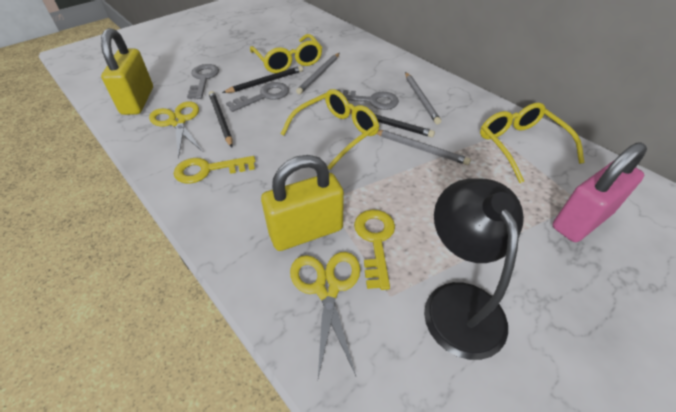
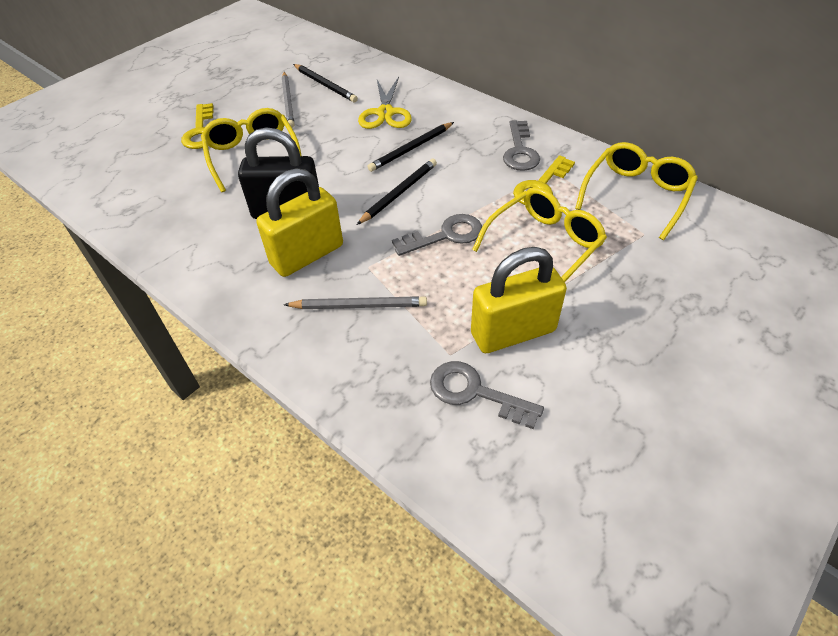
black lamp: 1 -> 0
black padlock: 0 -> 1
grey pencil: 3 -> 2
pink padlock: 1 -> 0
yellow scissors: 2 -> 1

